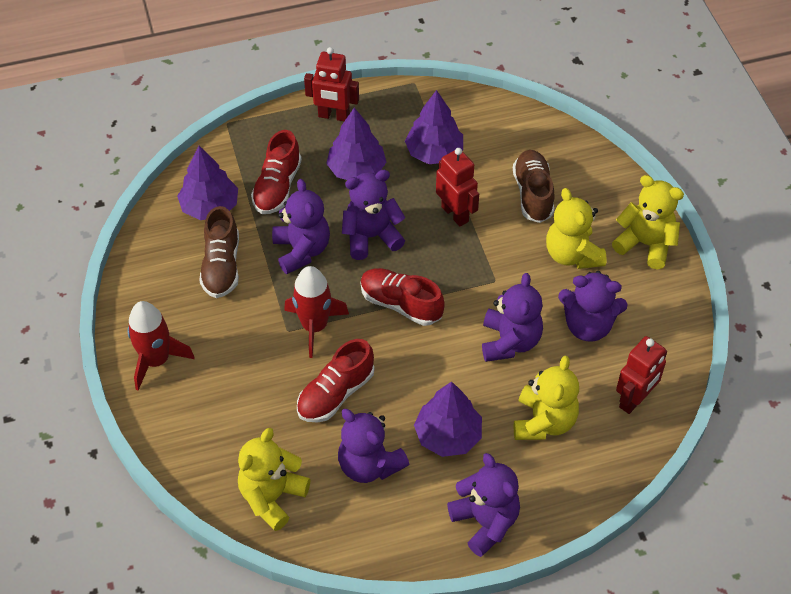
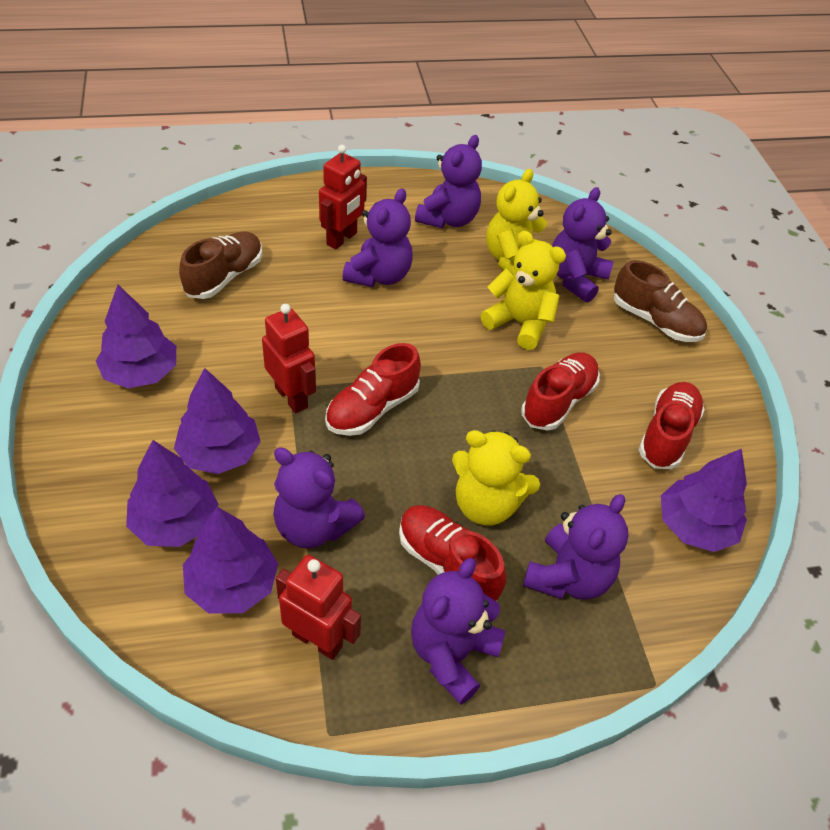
purple tree: 4 -> 5
red rocket: 2 -> 0
red shoe: 3 -> 4
yellow teddy bear: 4 -> 3

